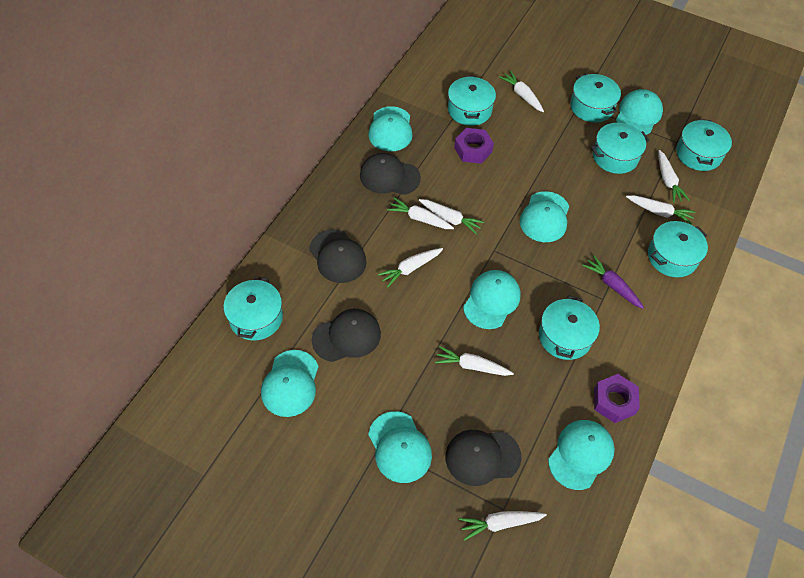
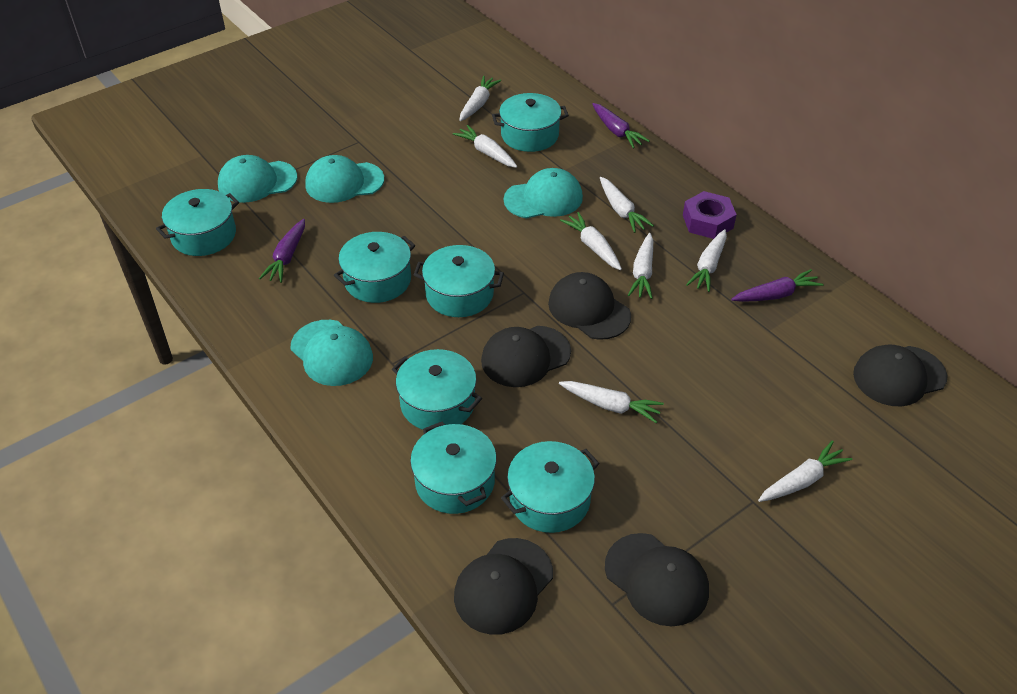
black cap: 4 -> 5
purple carrot: 1 -> 3
purple nut: 2 -> 1
turquoise cap: 7 -> 4

